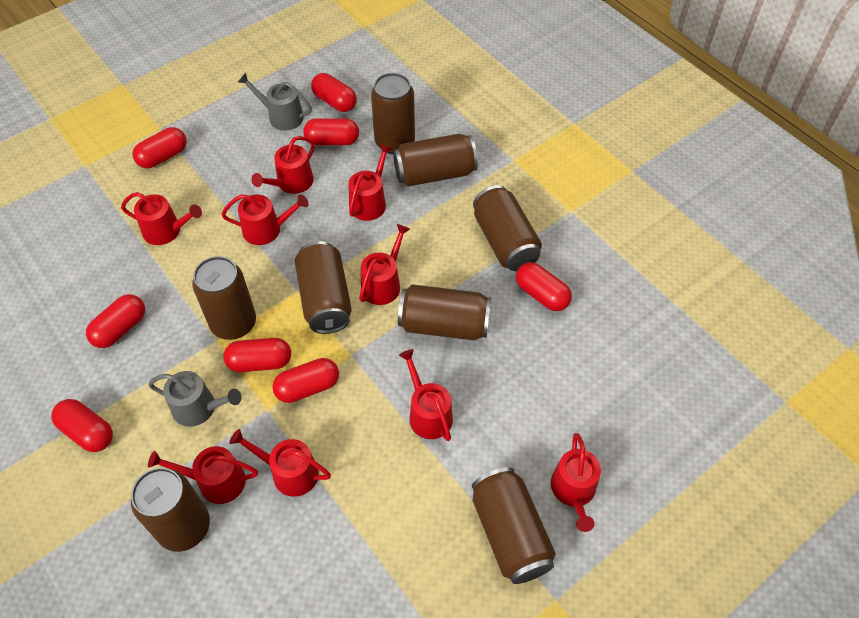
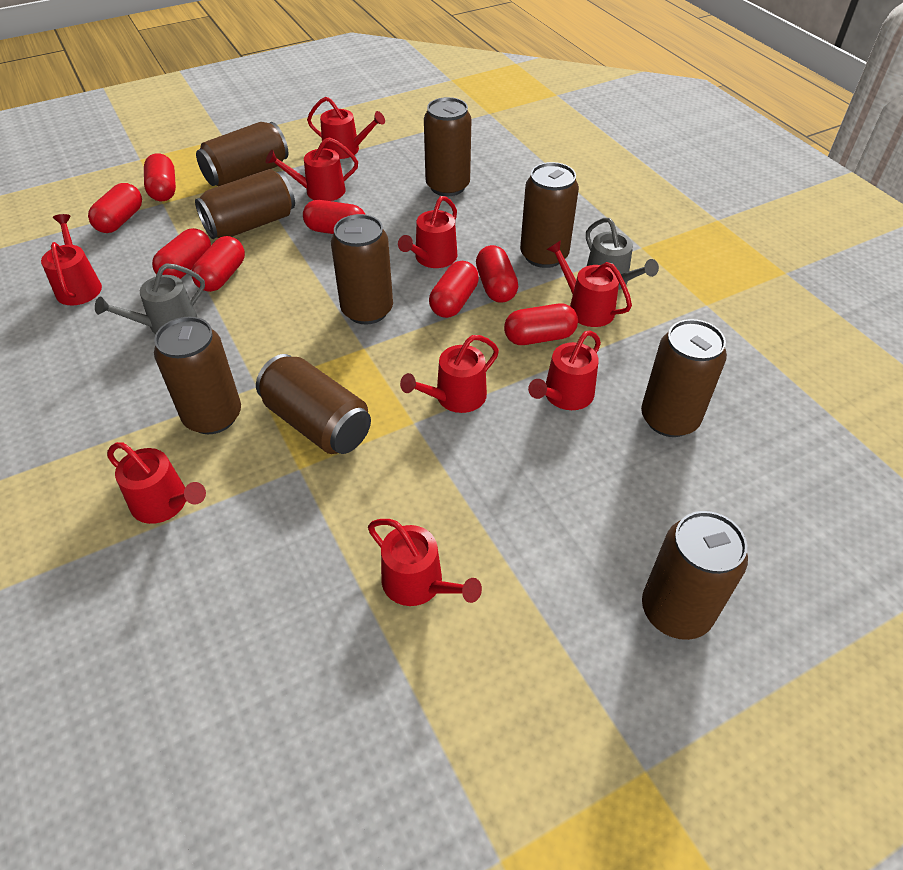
brown can: 8 -> 9

